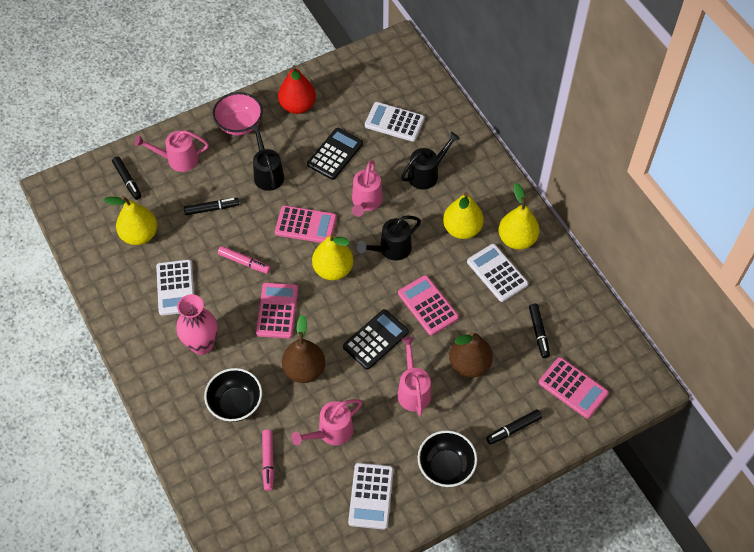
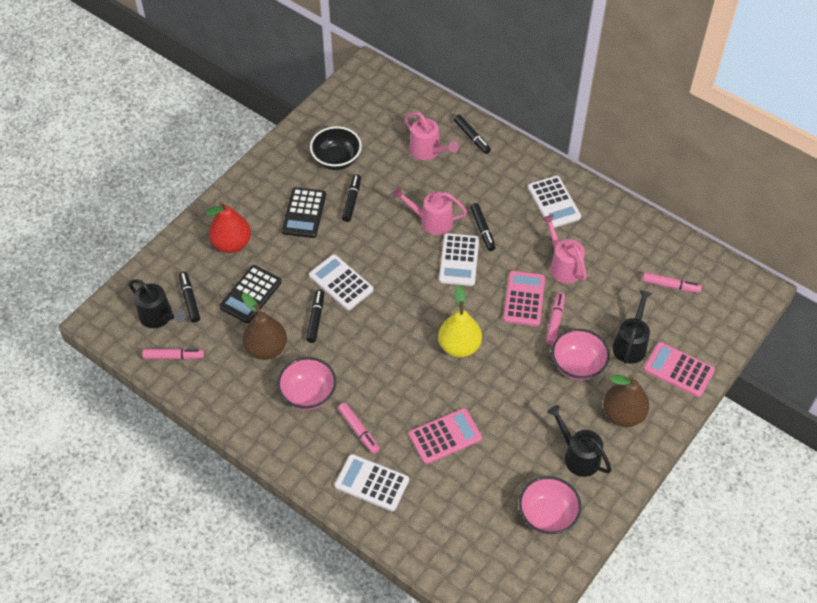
black bowl: 2 -> 1
black marker: 4 -> 5
pink bowl: 1 -> 3
pink calculator: 4 -> 3
pink marker: 2 -> 4
pink vase: 1 -> 0
pink watering can: 4 -> 3
yellow pear: 4 -> 1

